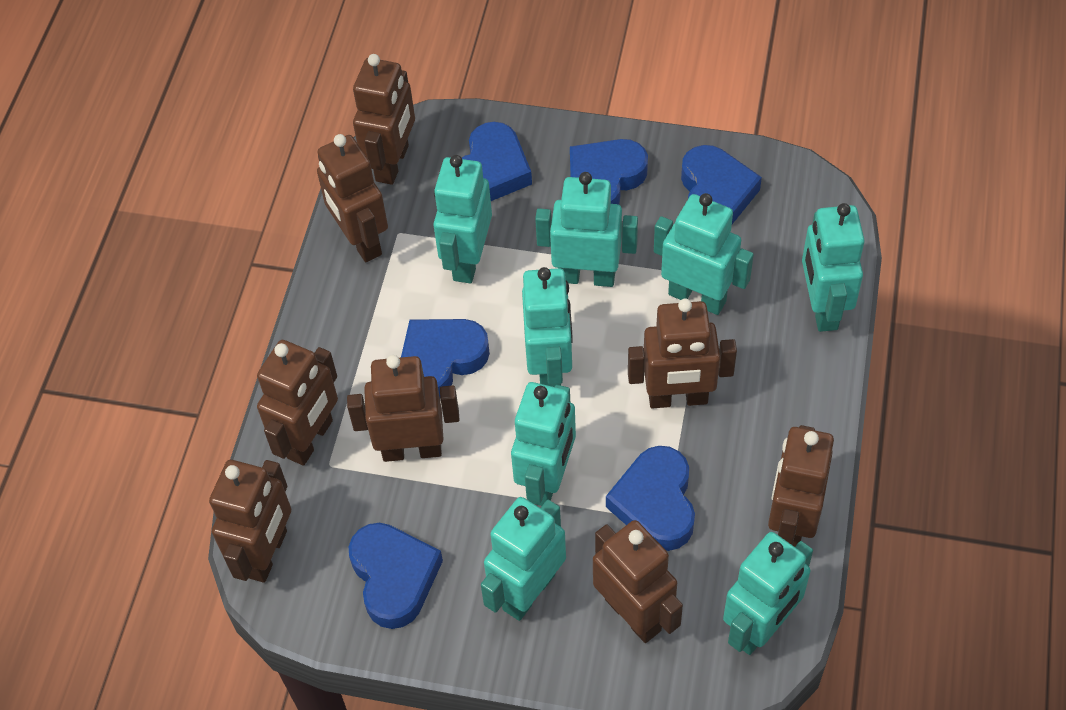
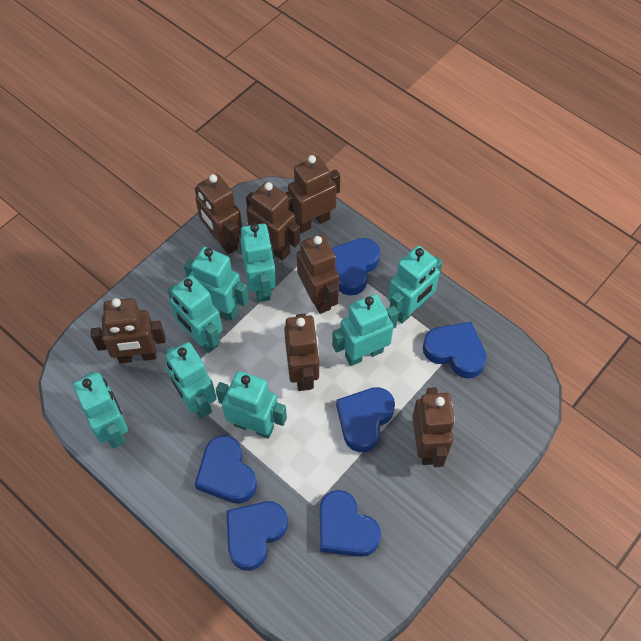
brown robot: 8 -> 7

